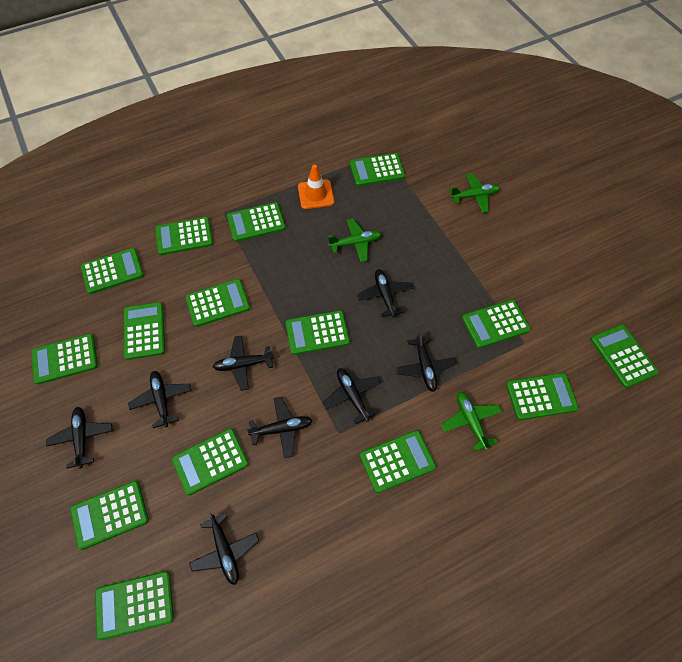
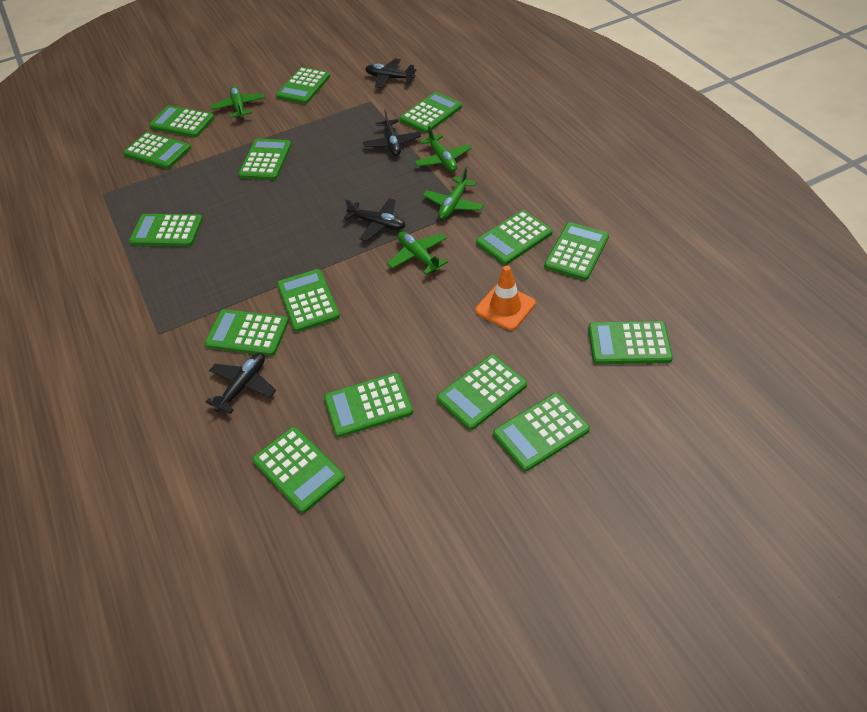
black plane: 8 -> 4
green plane: 3 -> 4

